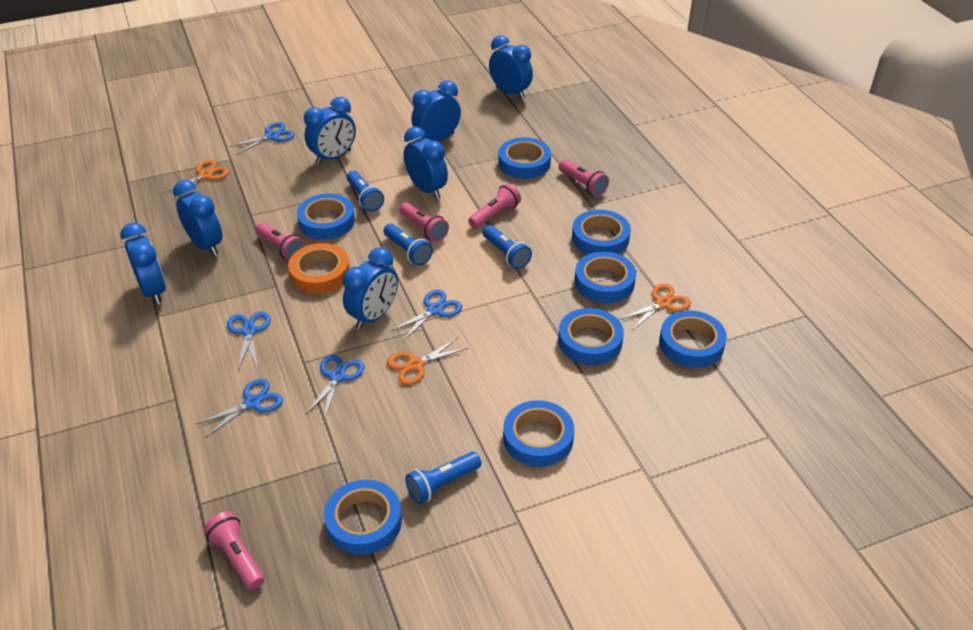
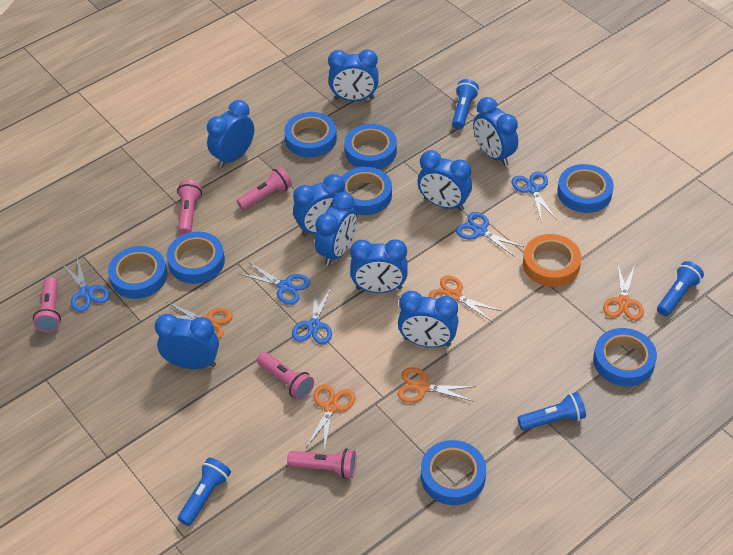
blue clock: 7 -> 9
orange scissors: 3 -> 5

